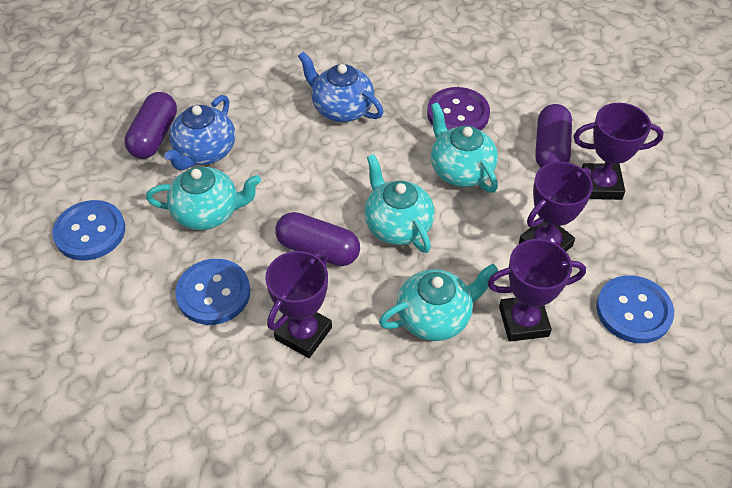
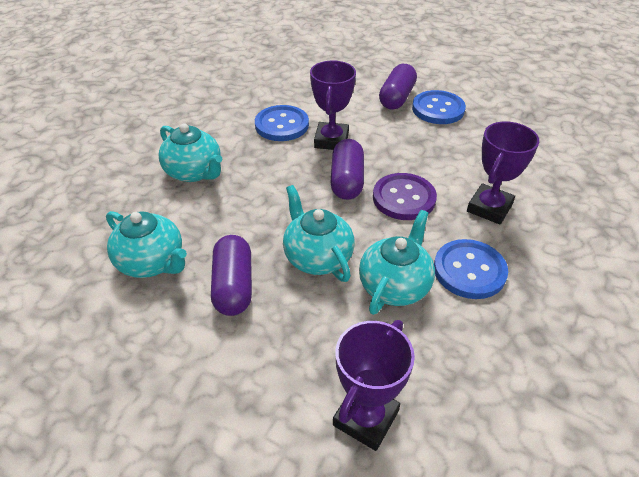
blue teapot: 2 -> 0
purple trophy: 4 -> 3

